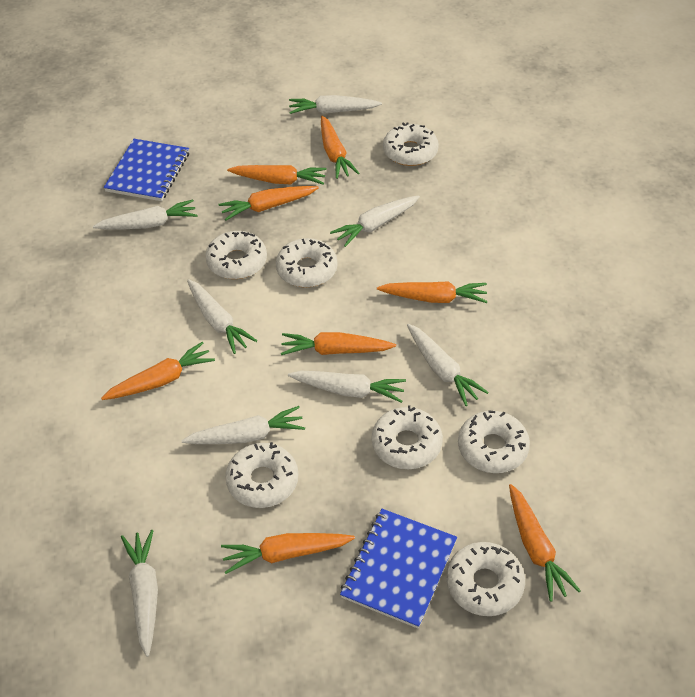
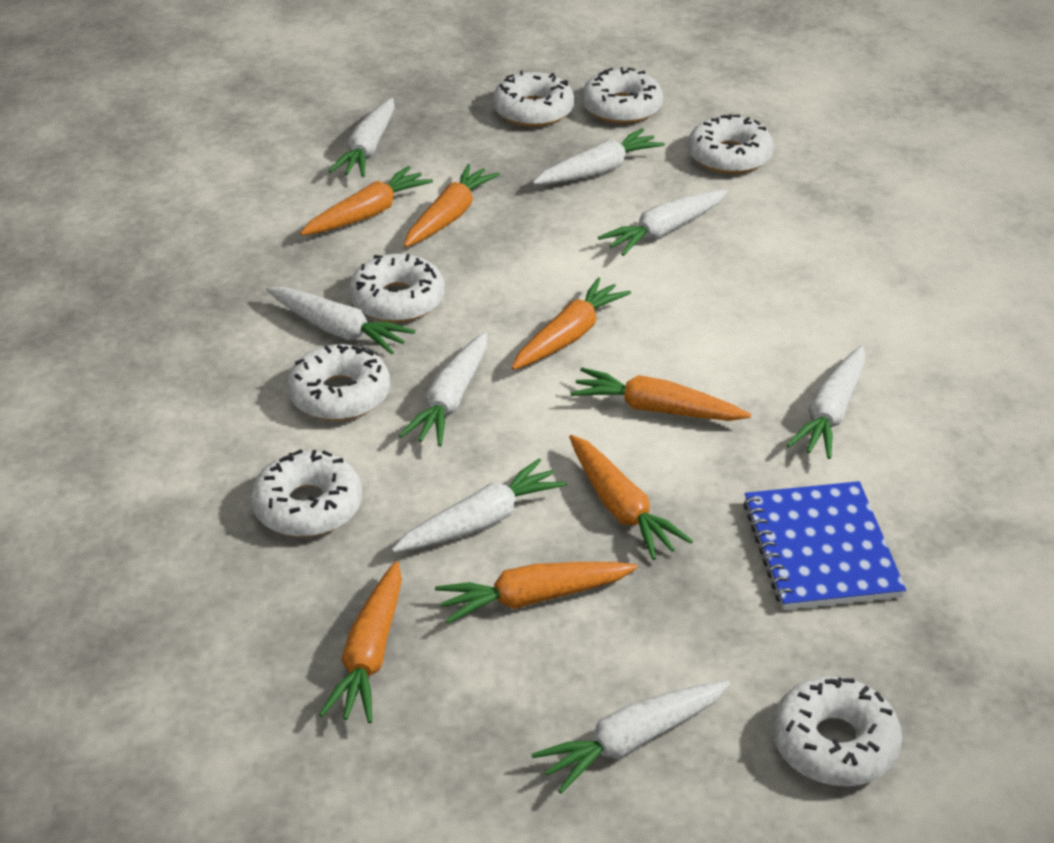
blue notebook: 2 -> 1
orange carrot: 8 -> 7

